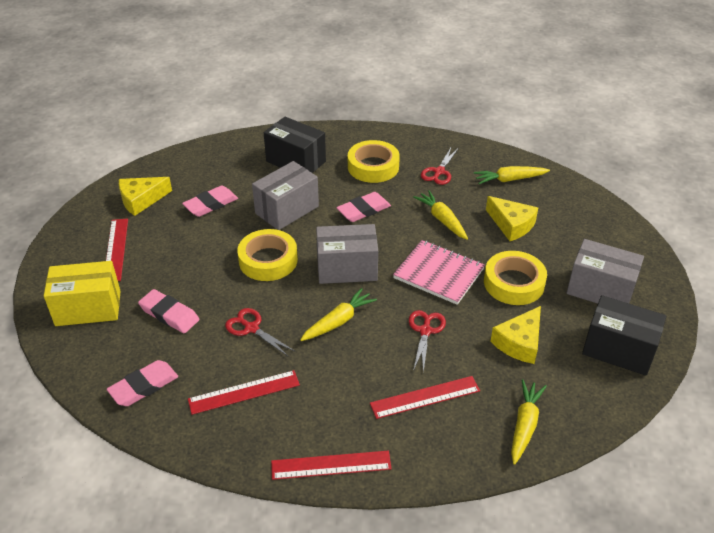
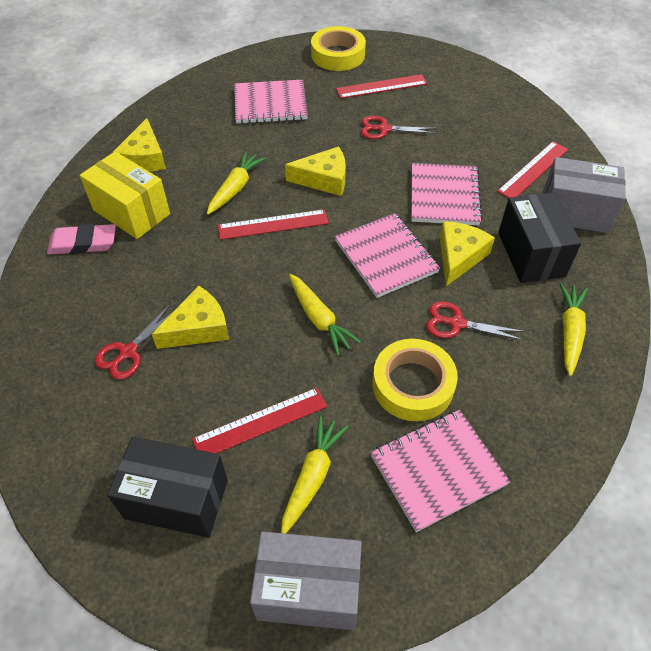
grey box: 3 -> 2
pink eraser: 4 -> 1
pink notebook: 1 -> 4
yellow cheese: 3 -> 4
yellow tape: 3 -> 2

